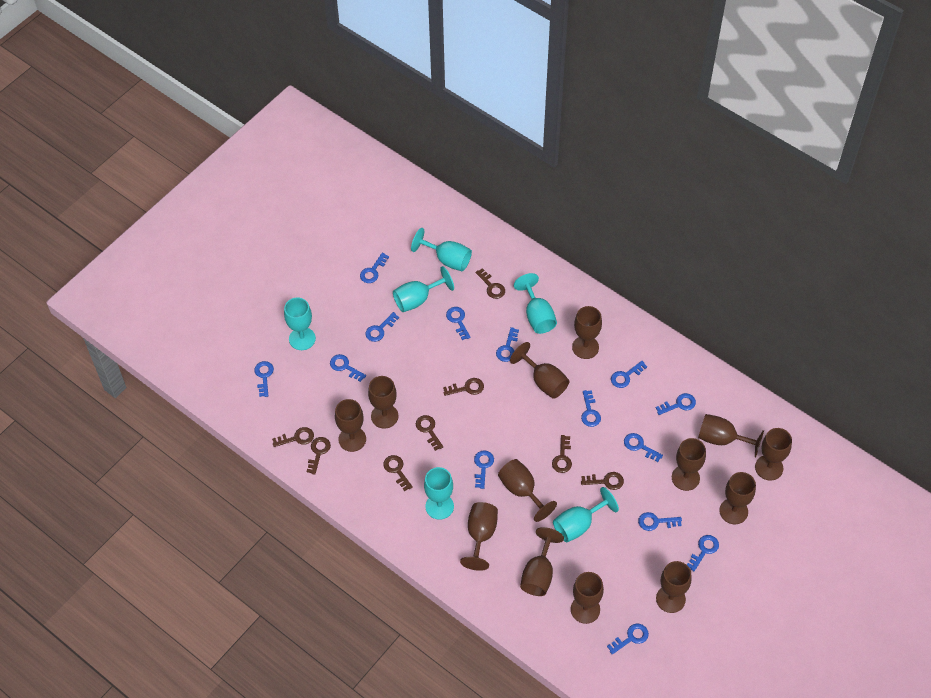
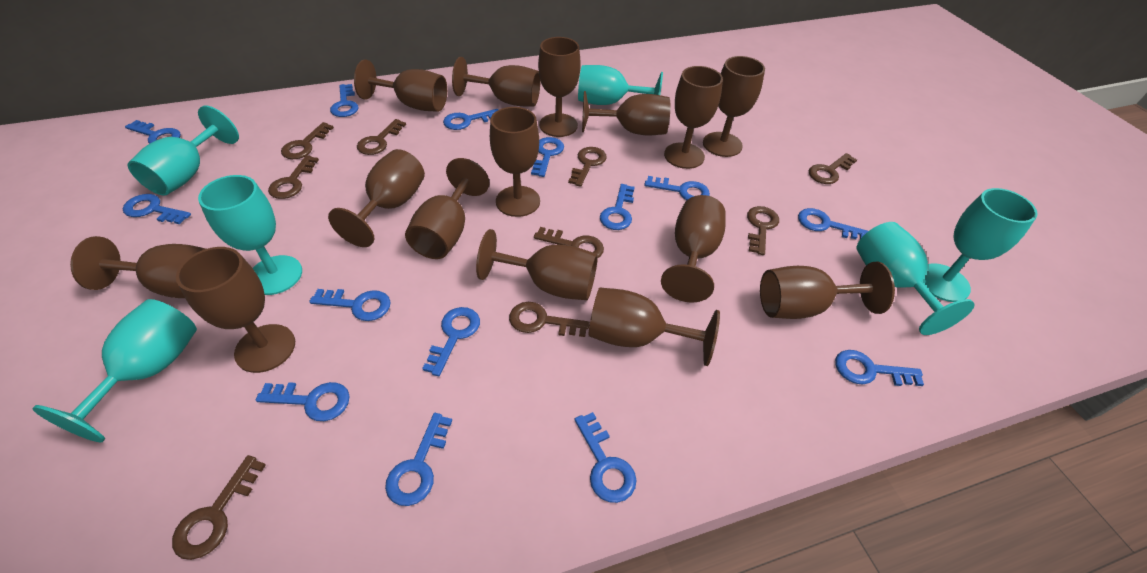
brown goblet: 13 -> 15
brown key: 8 -> 9

